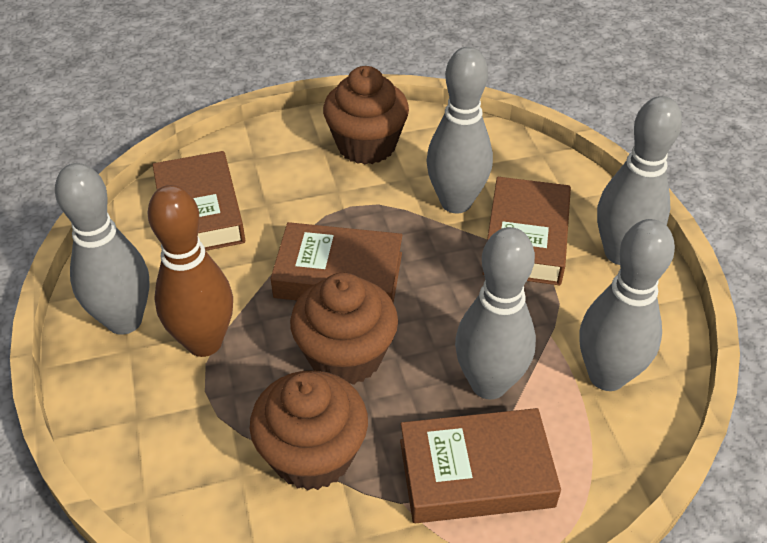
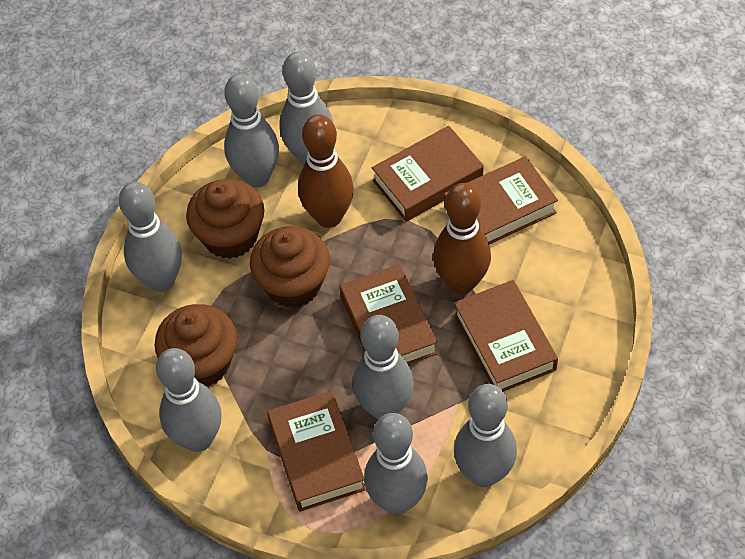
brown book: 4 -> 5
brown bowling pin: 1 -> 2
grey bowling pin: 5 -> 7

